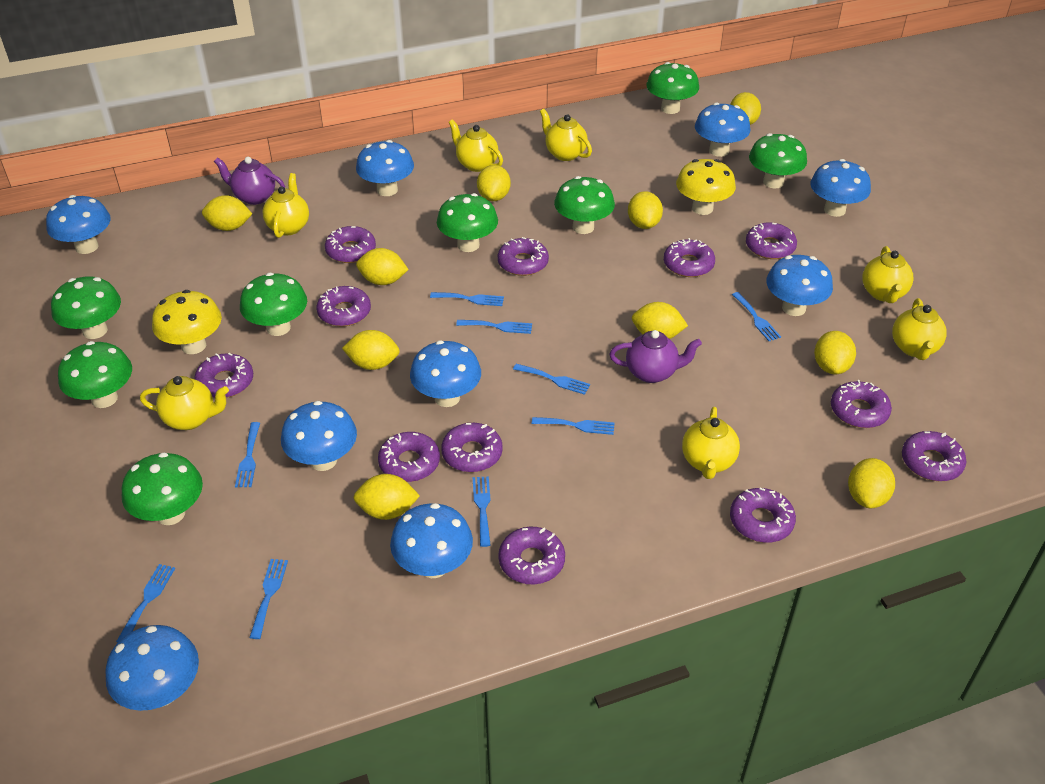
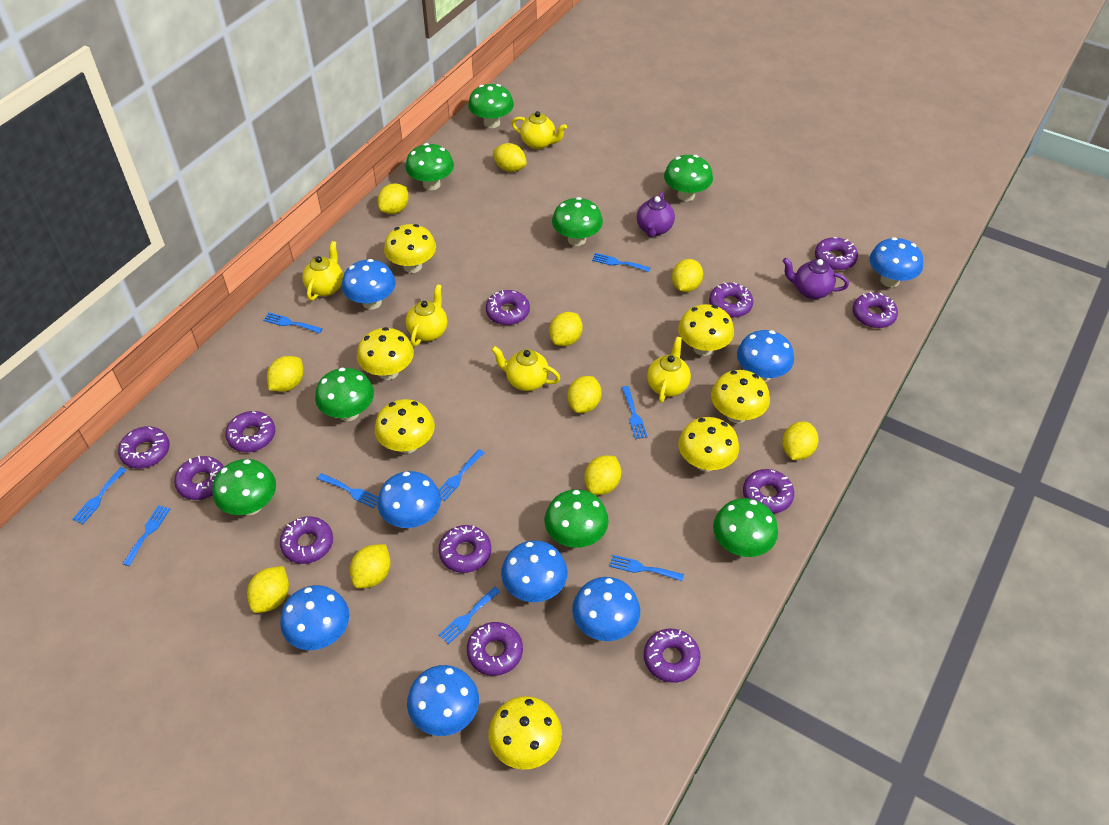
blue mushroom: 9 -> 8
yellow mushroom: 2 -> 7
yellow teapot: 7 -> 5

